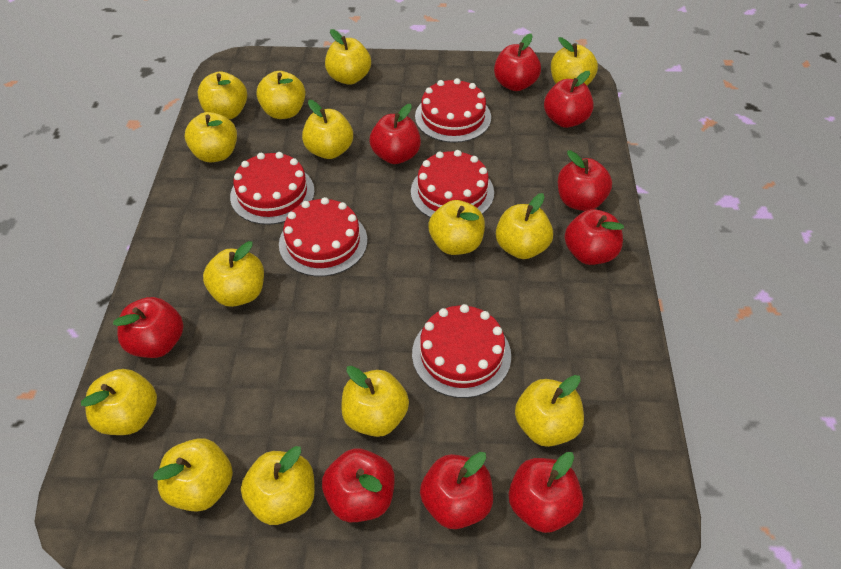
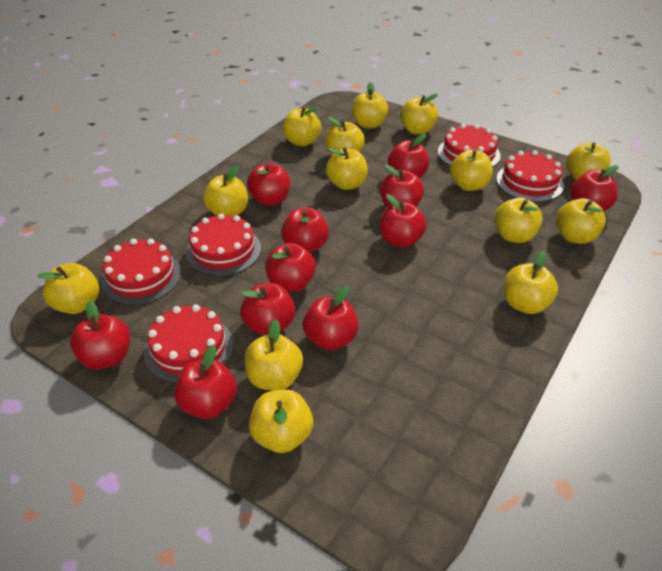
red apple: 9 -> 11

